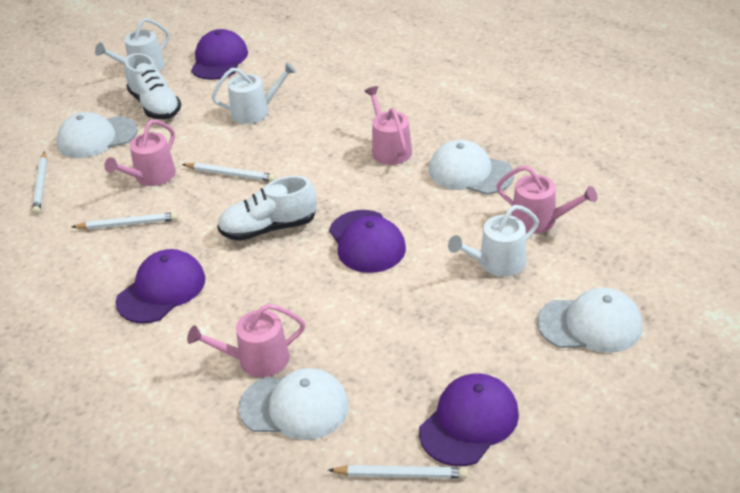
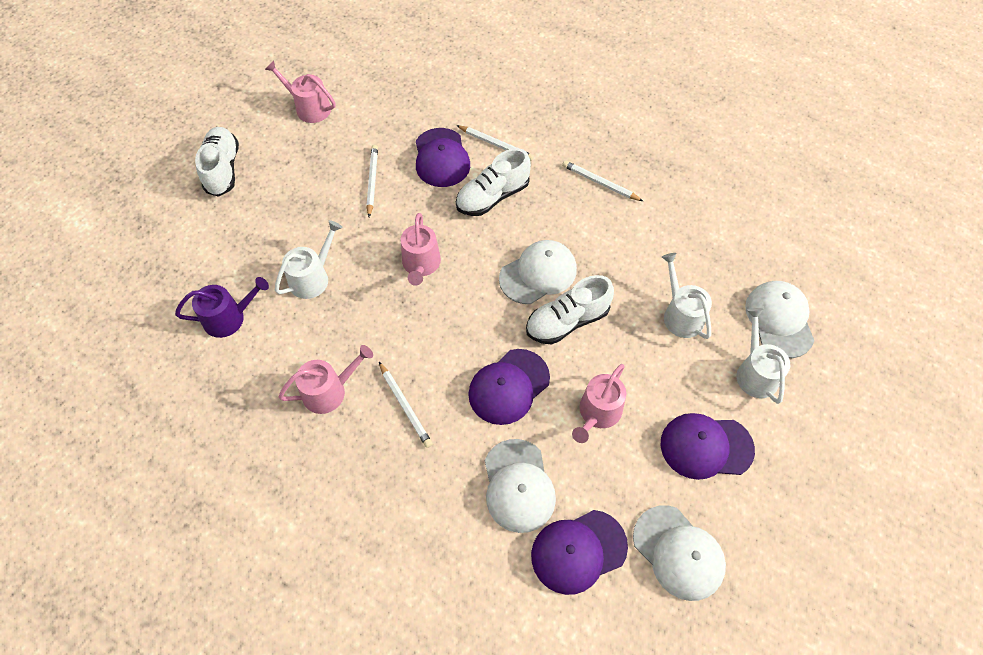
purple watering can: 0 -> 1
white shoe: 2 -> 3

